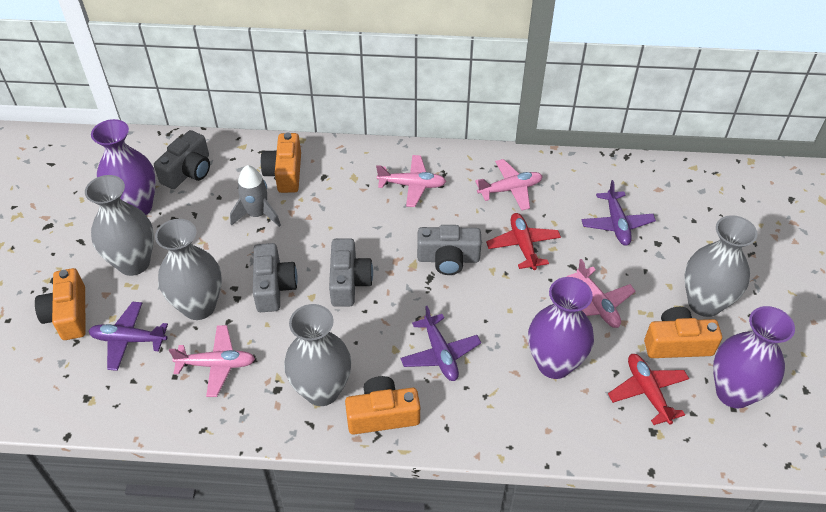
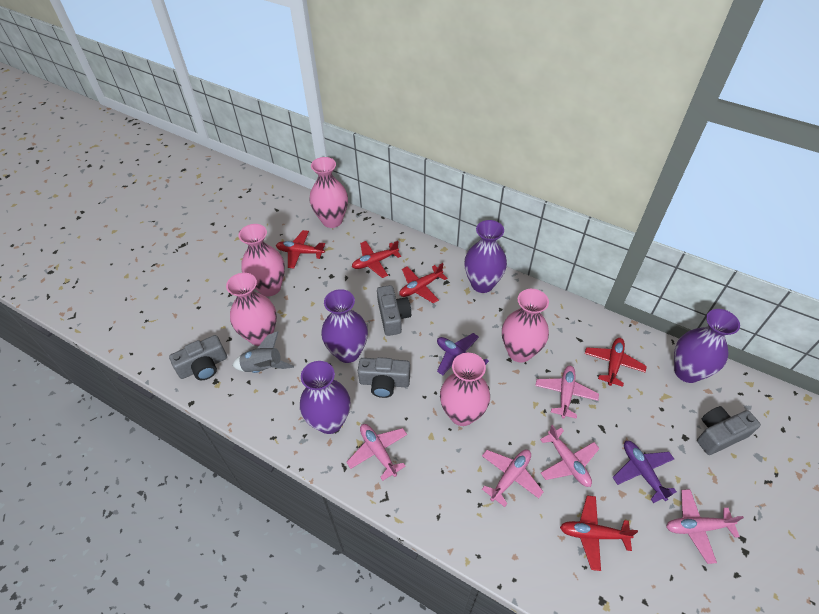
grey vase: 4 -> 0
orange camera: 4 -> 0
pink plane: 4 -> 5
pink vase: 0 -> 5
purple plane: 3 -> 2
purple vase: 3 -> 4
red plane: 2 -> 5

